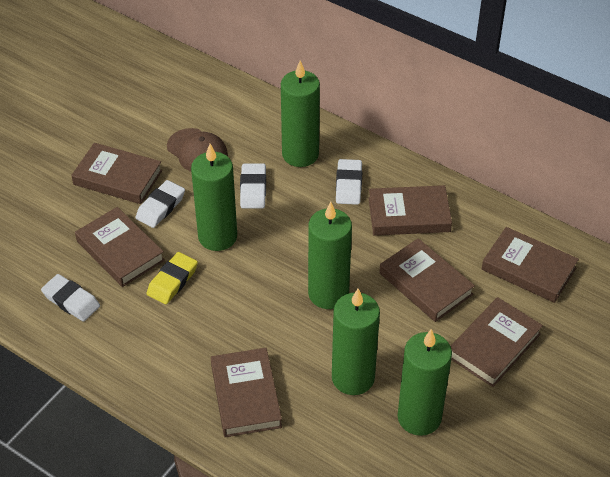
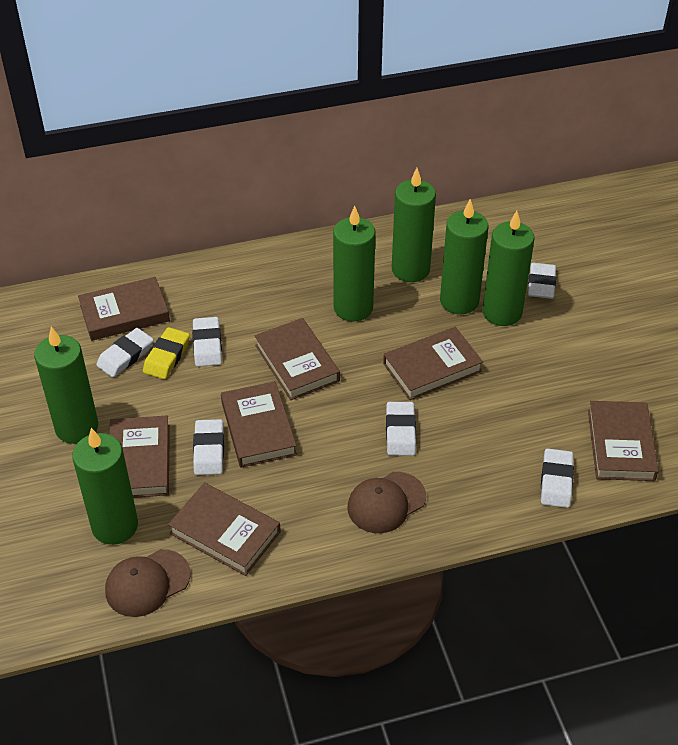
brown cap: 1 -> 2
green candle: 5 -> 6
white eraser: 4 -> 6

